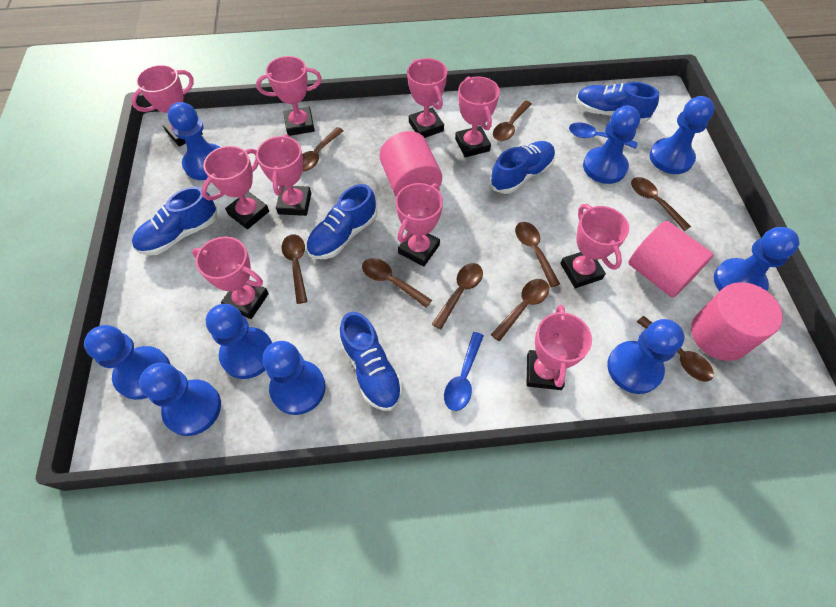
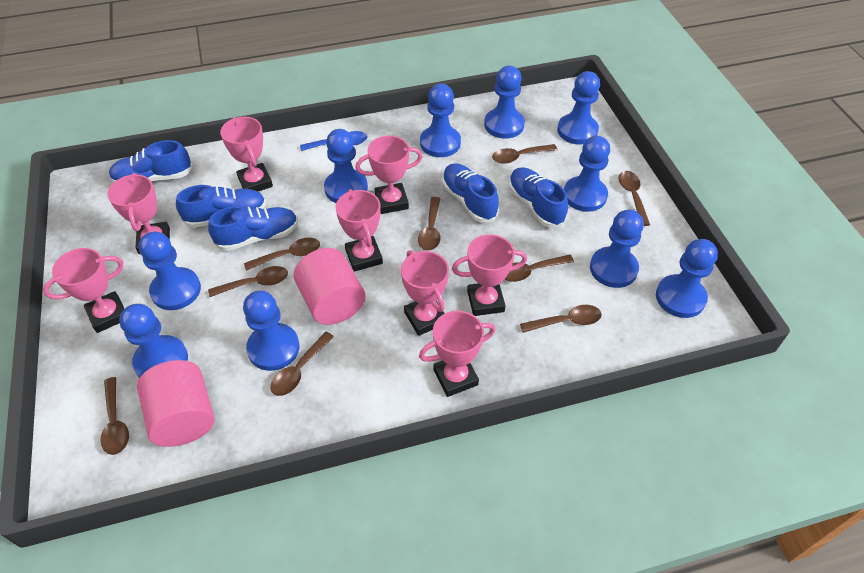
blue pawn: 9 -> 10
blue spoon: 2 -> 1
pink cylinder: 3 -> 2
pink trophy: 10 -> 8

